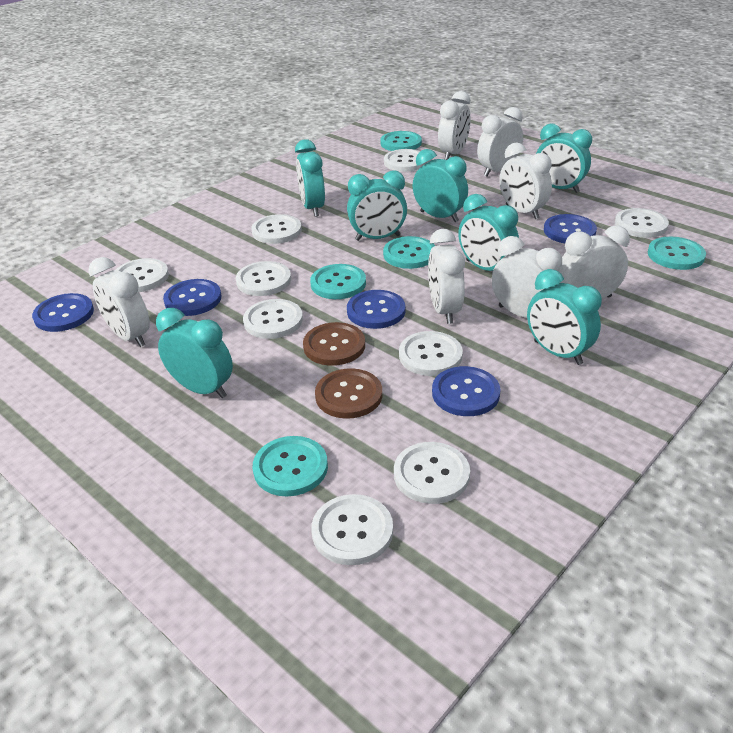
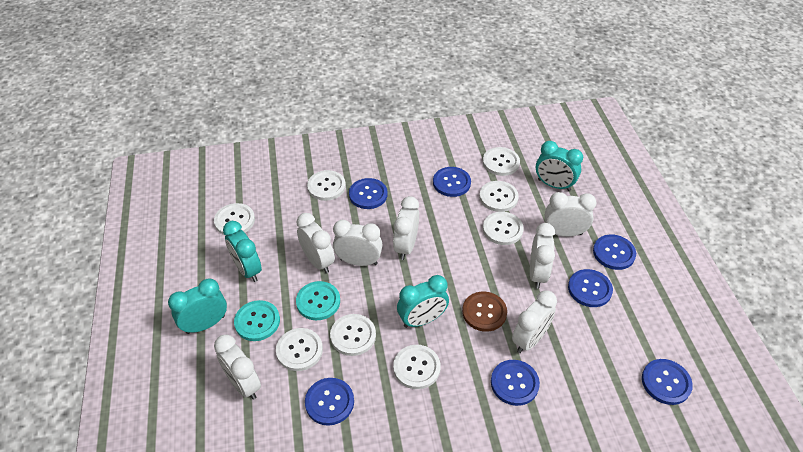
blue button: 5 -> 7
brown button: 2 -> 1
turquoise button: 5 -> 2
turquoise clock: 7 -> 4
white button: 9 -> 8

